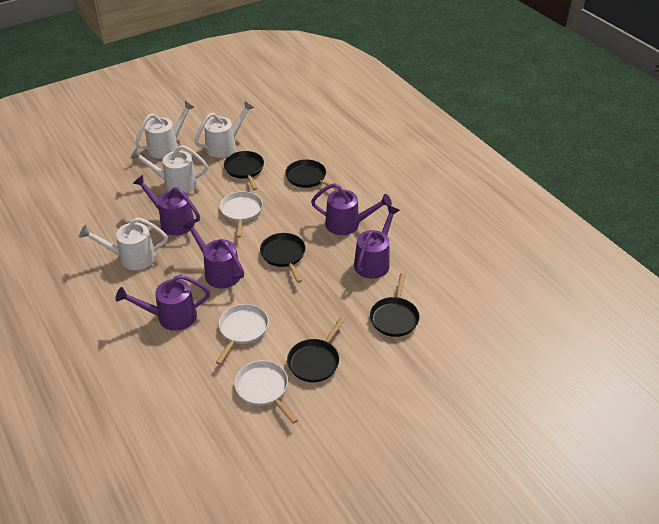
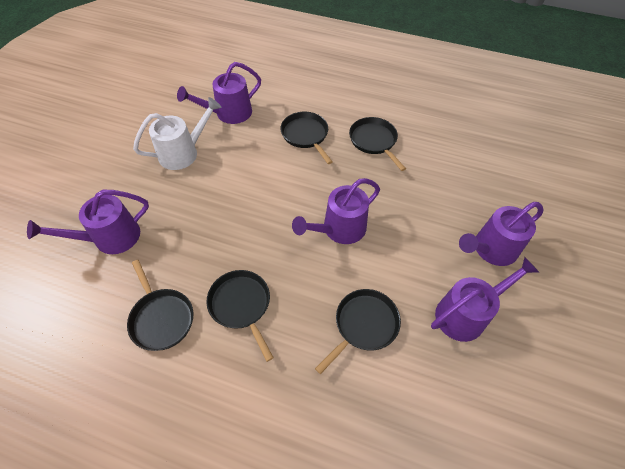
white pan: 3 -> 0
white watering can: 4 -> 1

